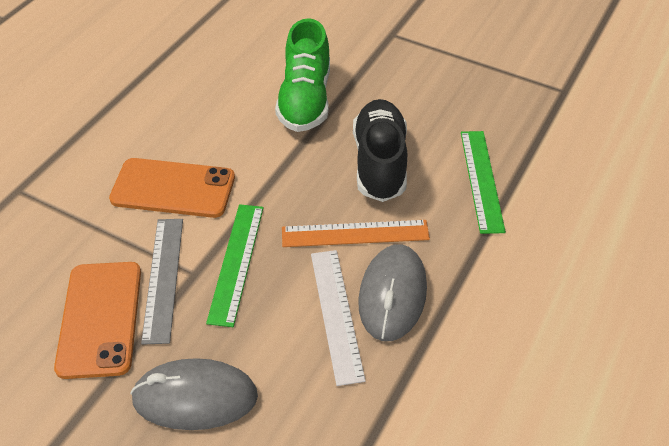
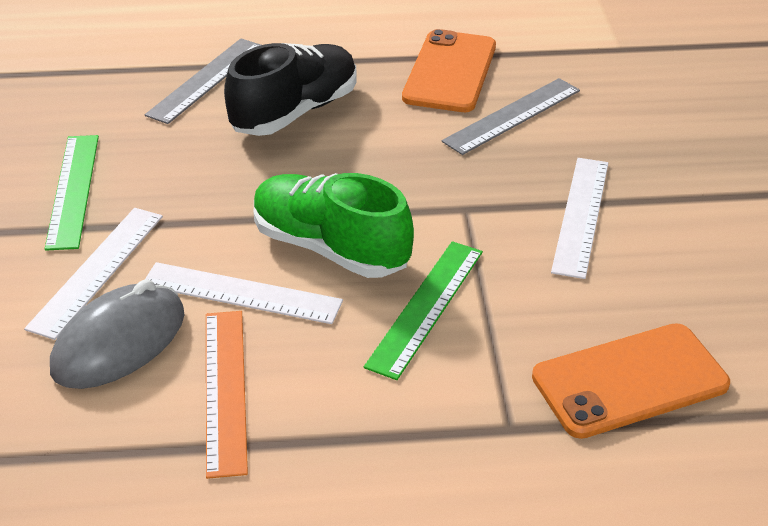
grey mouse: 2 -> 1
grey ruler: 1 -> 2
white ruler: 1 -> 3

